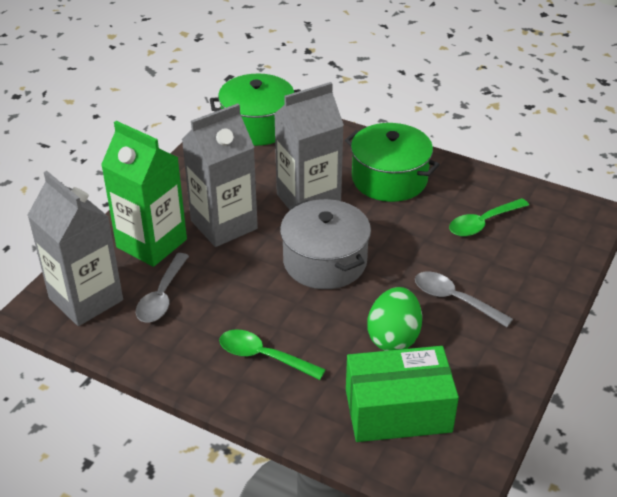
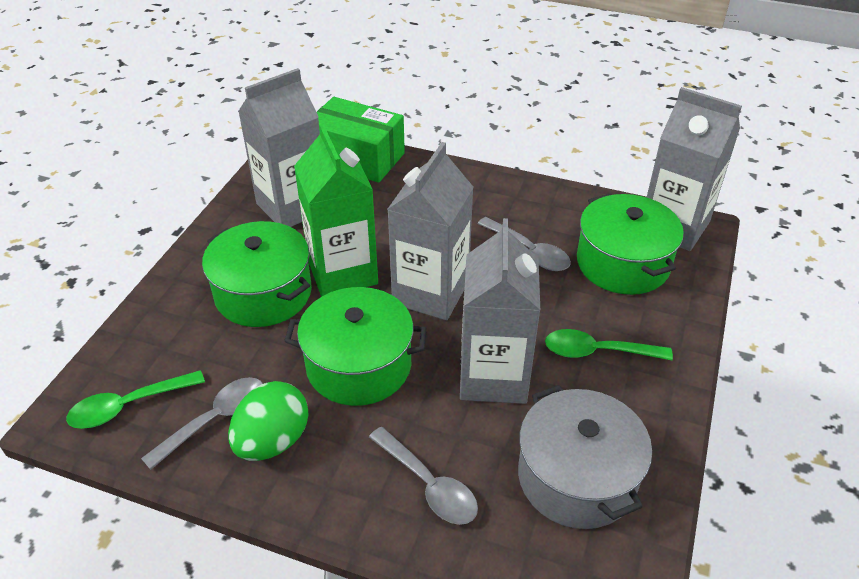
green pot: 2 -> 3
grey carton: 3 -> 4
grey spoon: 2 -> 3

